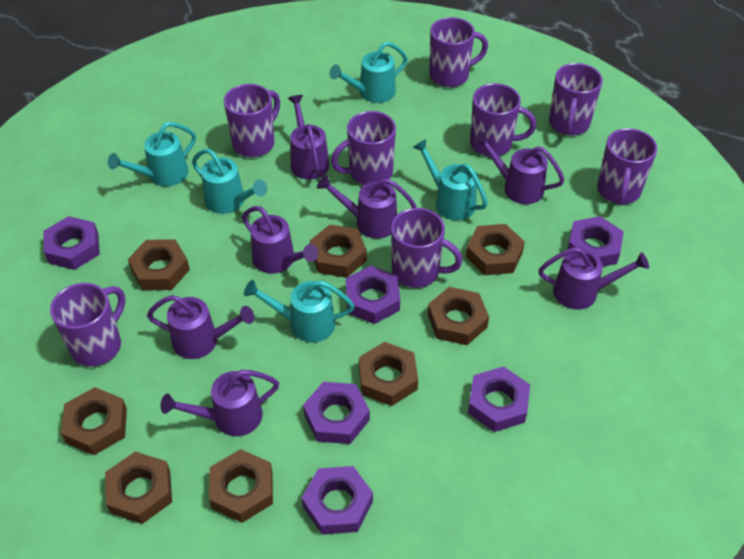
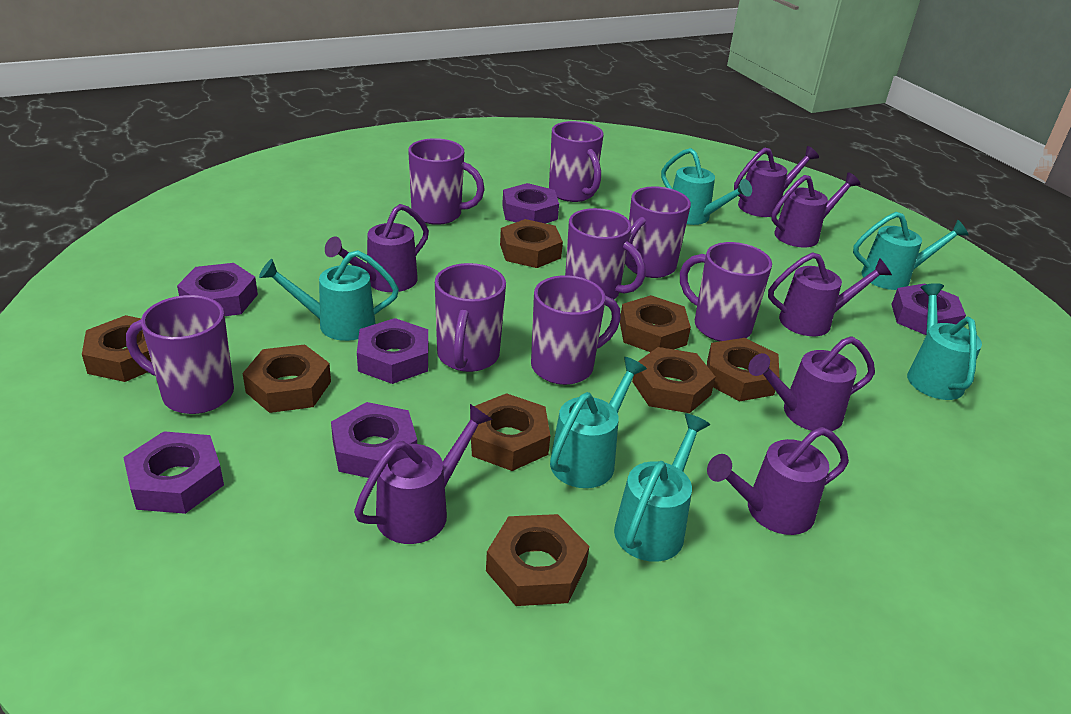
turquoise watering can: 5 -> 6

